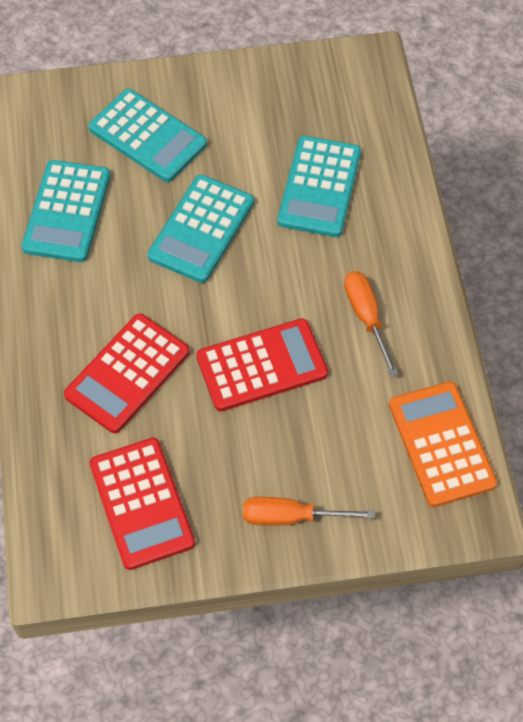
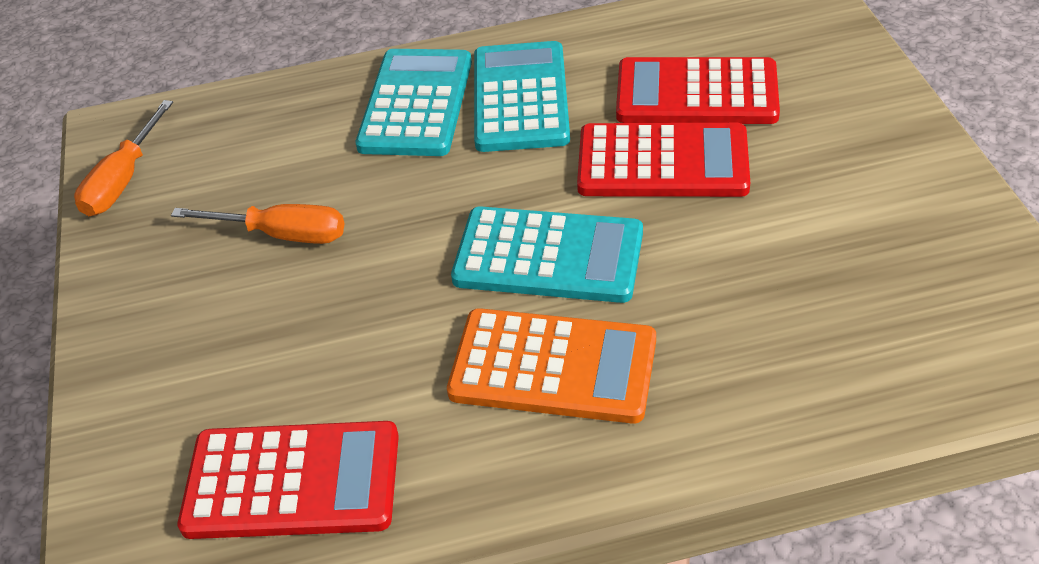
turquoise calculator: 4 -> 3

